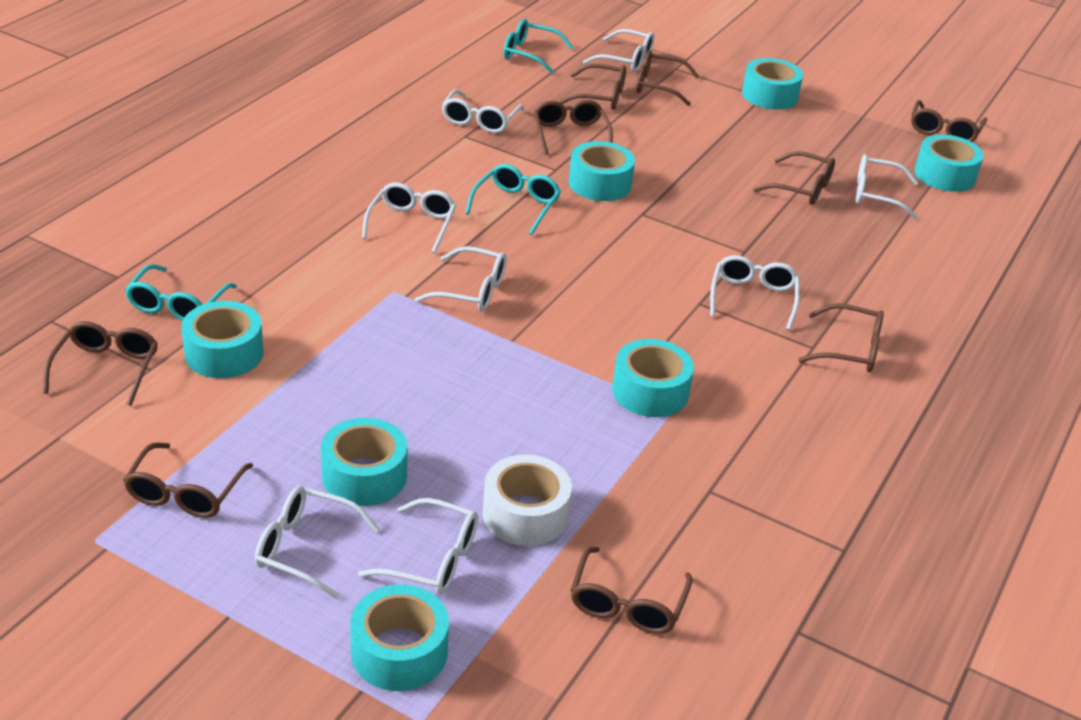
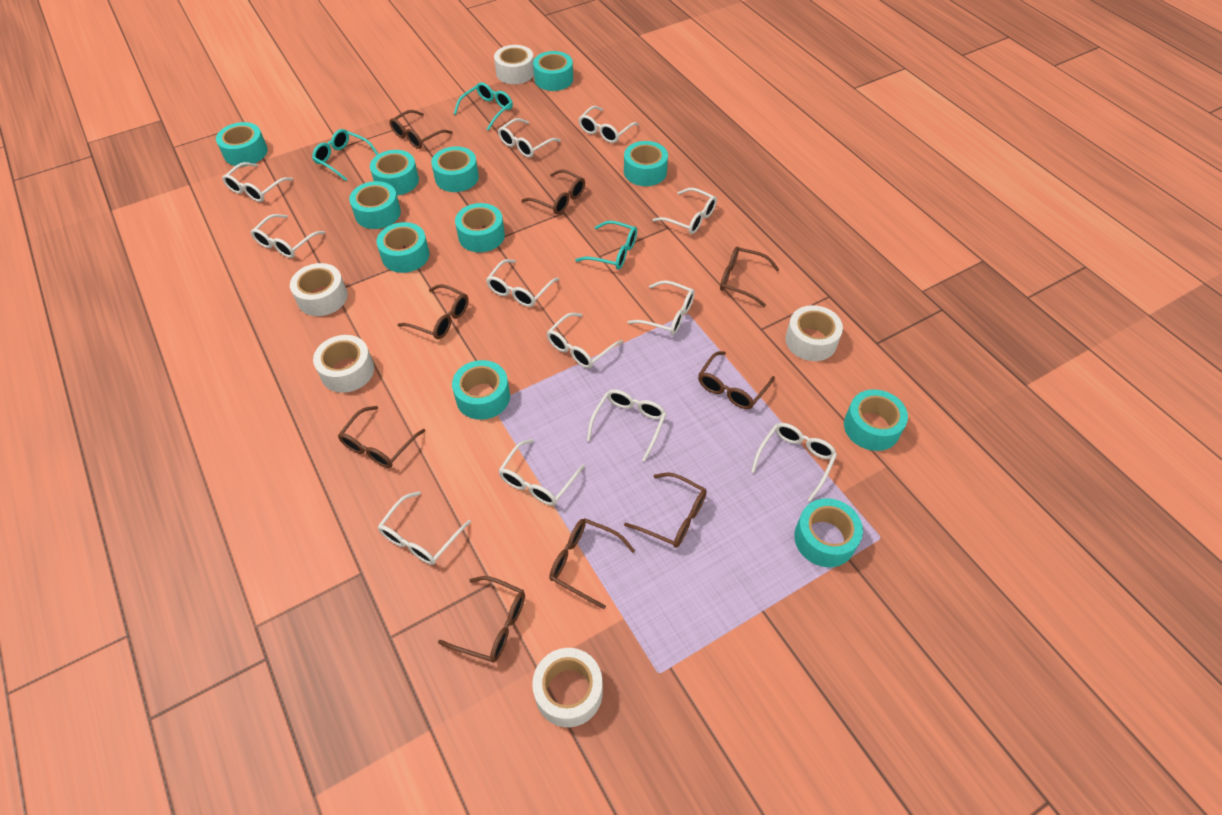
turquoise tape: 7 -> 11
white glasses: 8 -> 12
white tape: 1 -> 5

